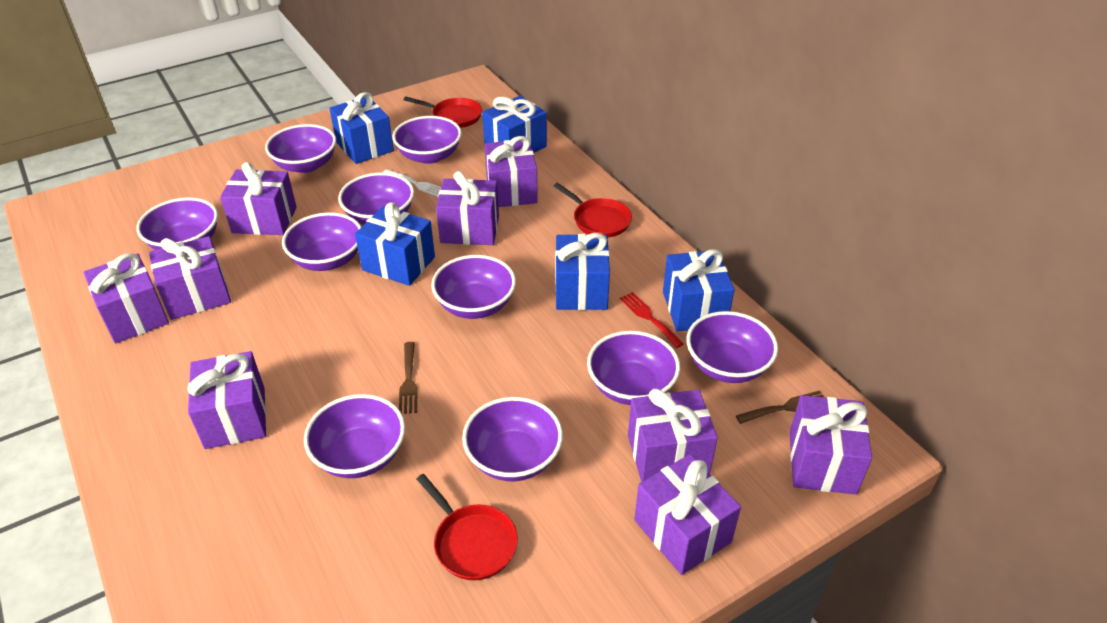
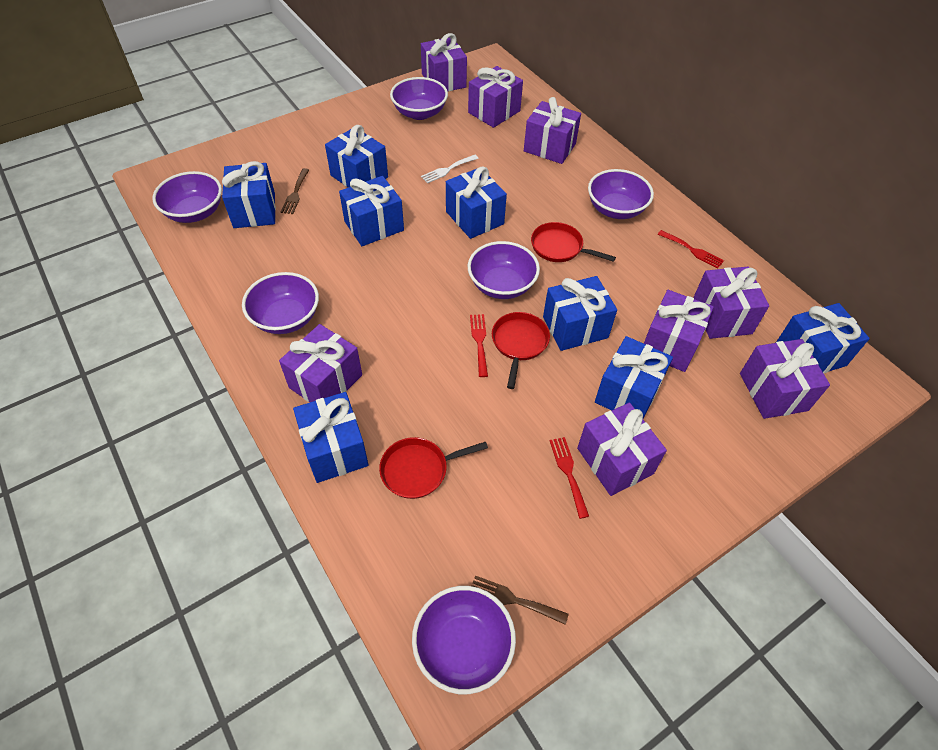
blue gift: 5 -> 8
purple bowl: 10 -> 6
purple gift: 9 -> 8
red fork: 1 -> 3

